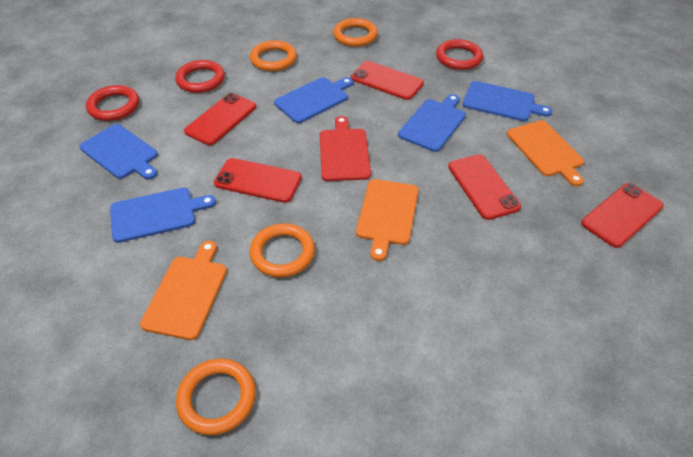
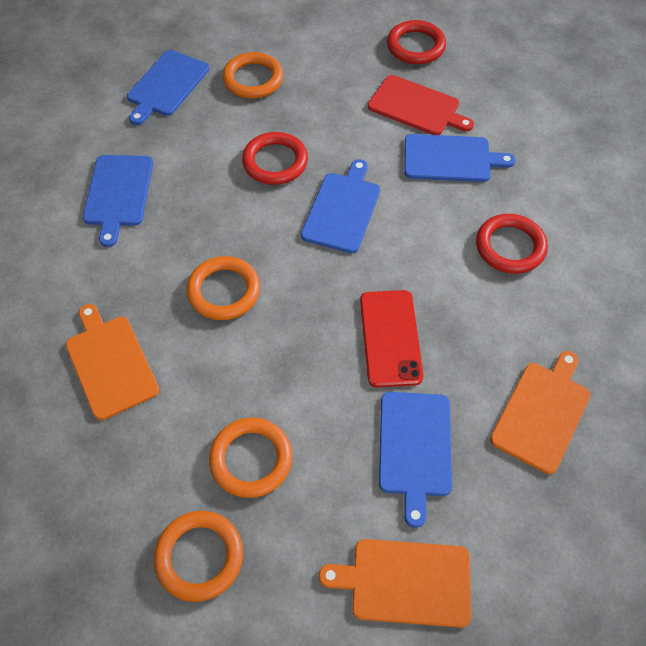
red phone: 5 -> 1

